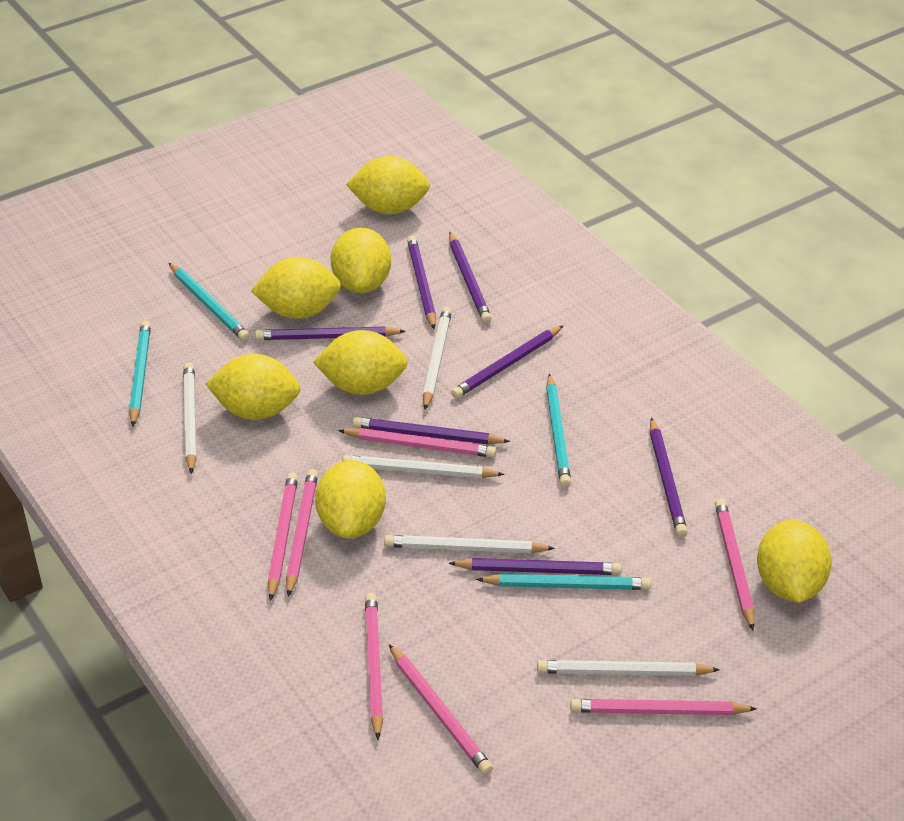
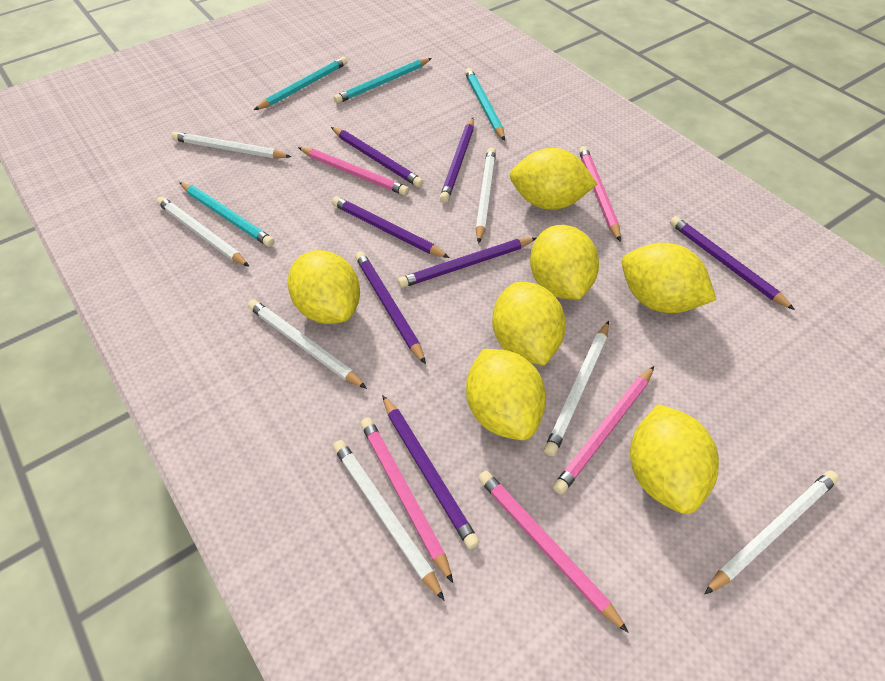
pink pencil: 7 -> 5
white pencil: 5 -> 7

